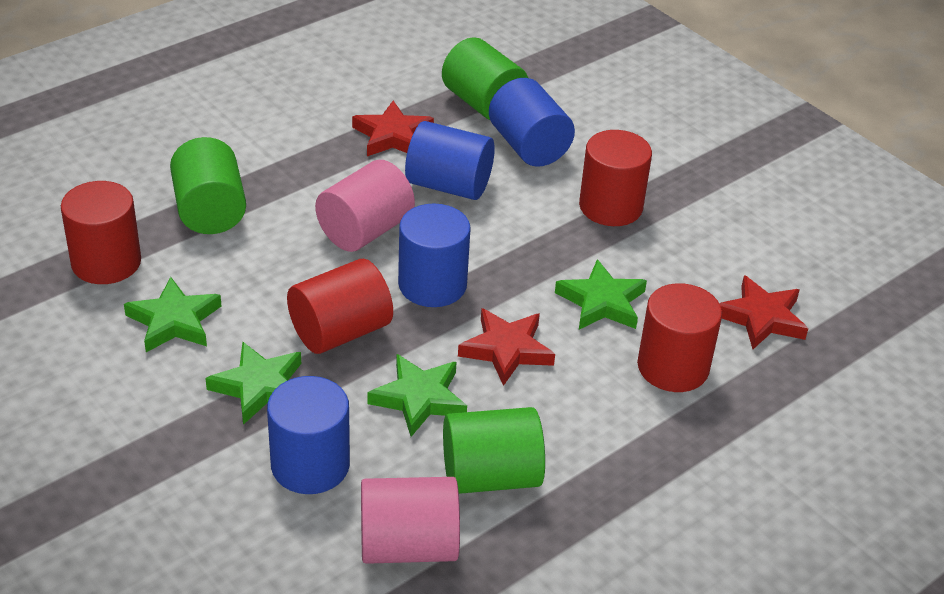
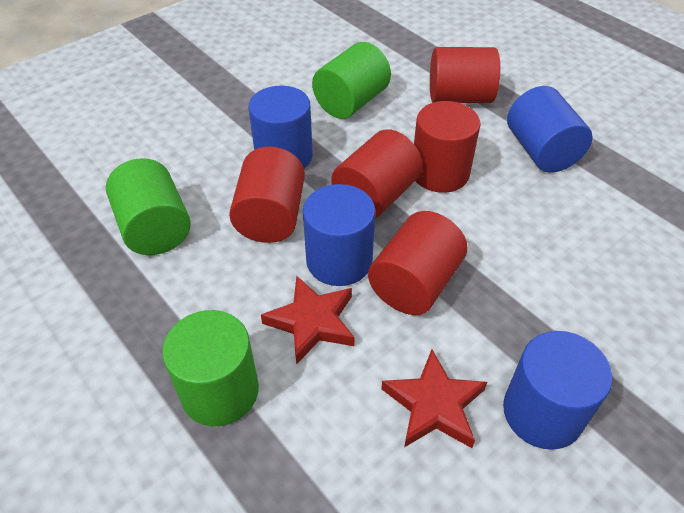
green star: 4 -> 0
pink cylinder: 2 -> 0
red cylinder: 4 -> 5
red star: 3 -> 2

